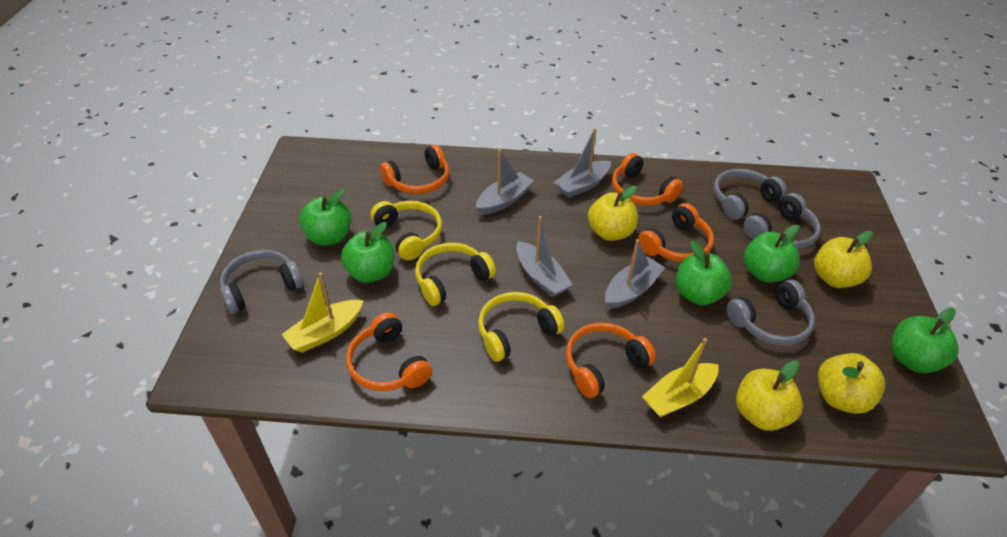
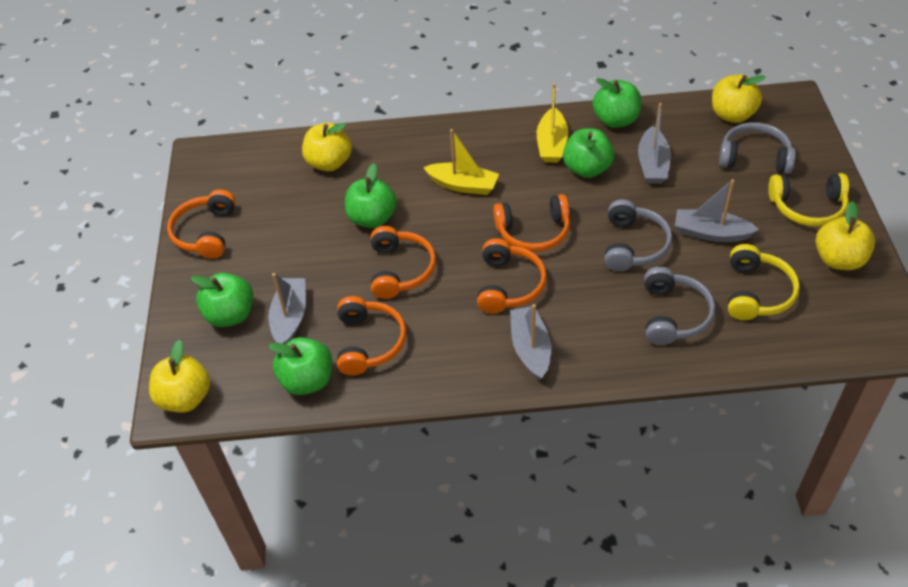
grey headphones: 4 -> 3
yellow headphones: 3 -> 2

